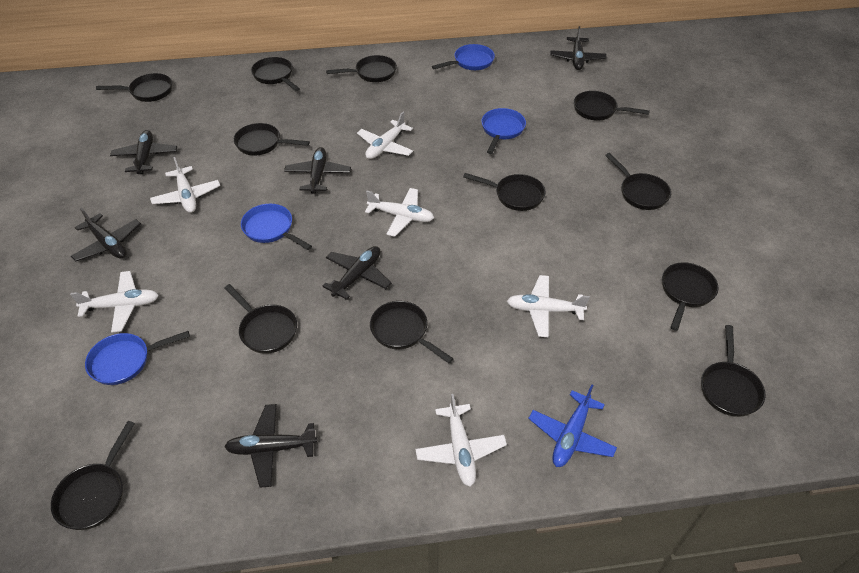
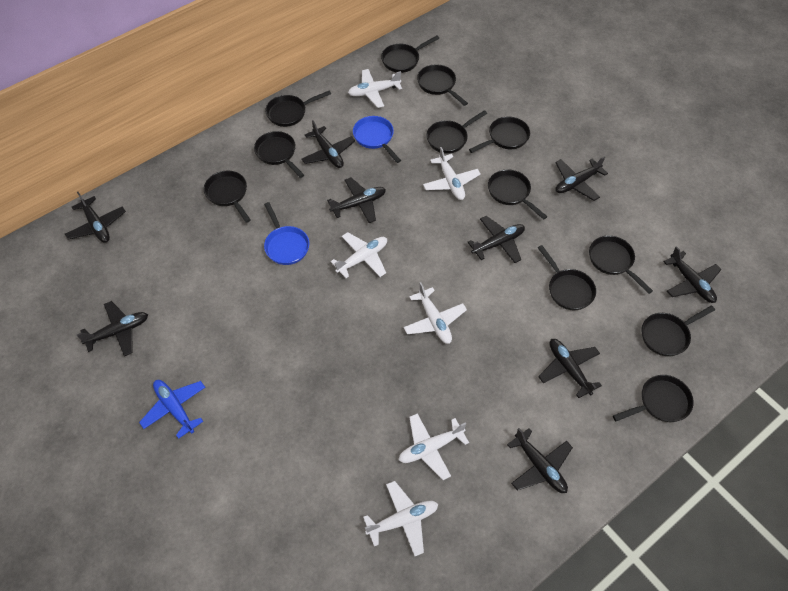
black plane: 6 -> 9
blue pan: 4 -> 2

